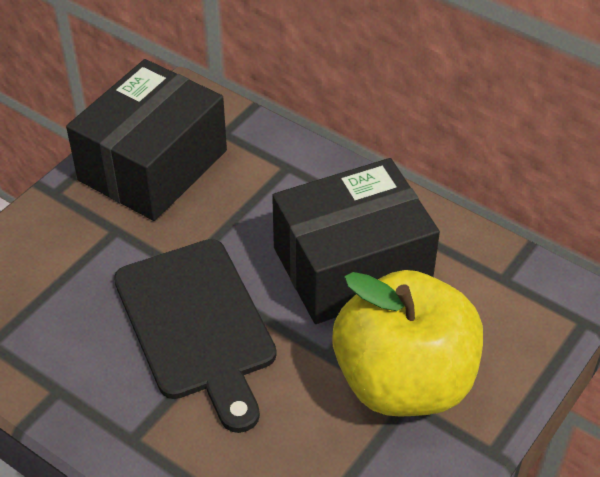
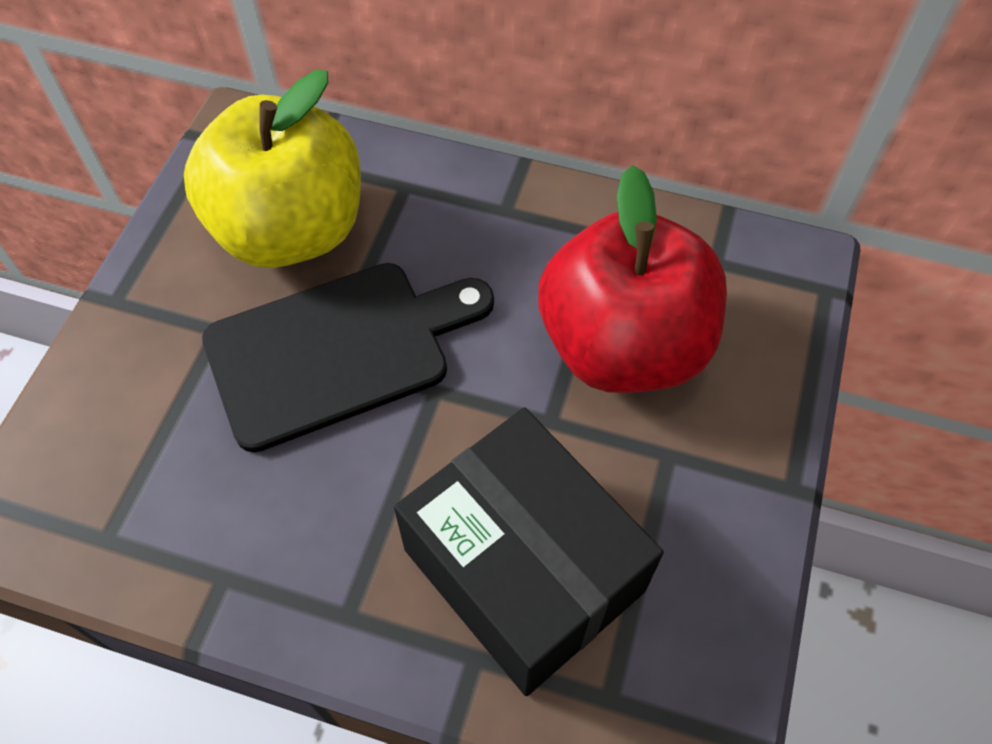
black box: 2 -> 1
red apple: 0 -> 1

